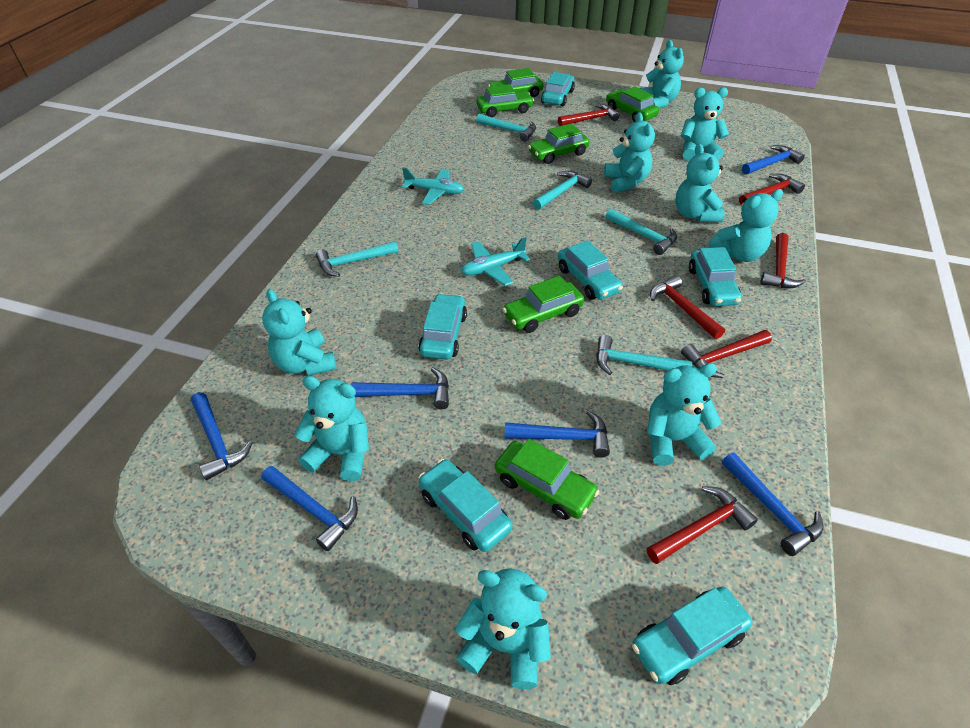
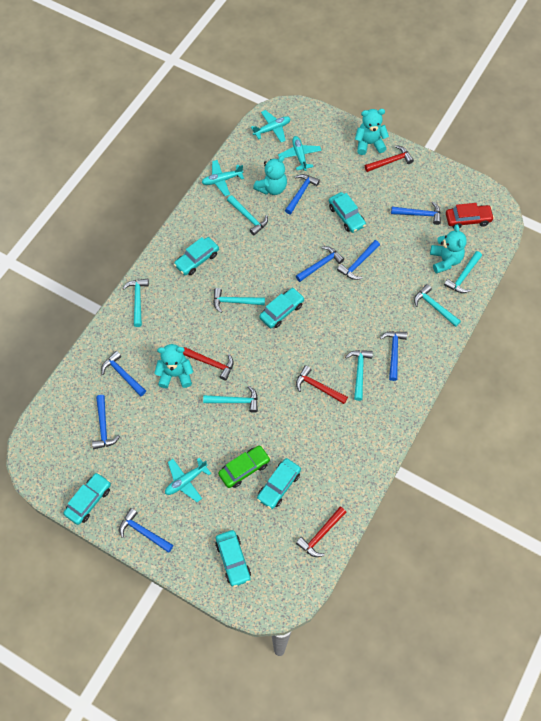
blue hammer: 6 -> 8
green car: 6 -> 1
red car: 0 -> 1
red hammer: 6 -> 4
turquoise hammer: 5 -> 7
turquoise plane: 2 -> 4
turquoise teddy bear: 9 -> 4

